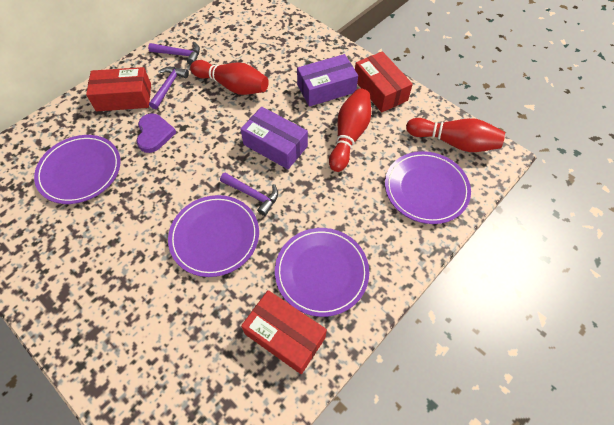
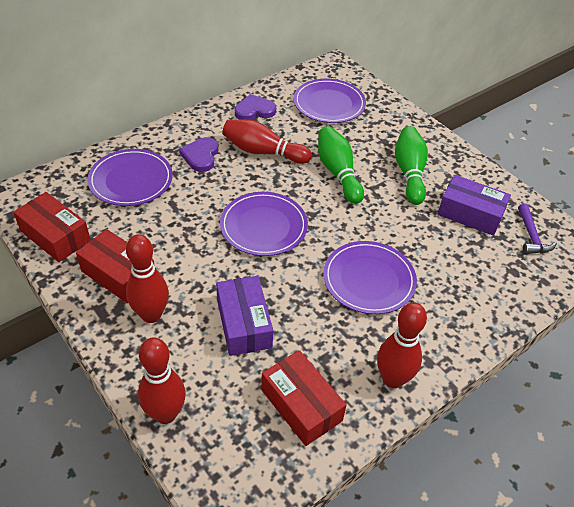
green bowling pin: 0 -> 2
purple hammer: 3 -> 1
purple heart: 1 -> 2
red bowling pin: 3 -> 4

